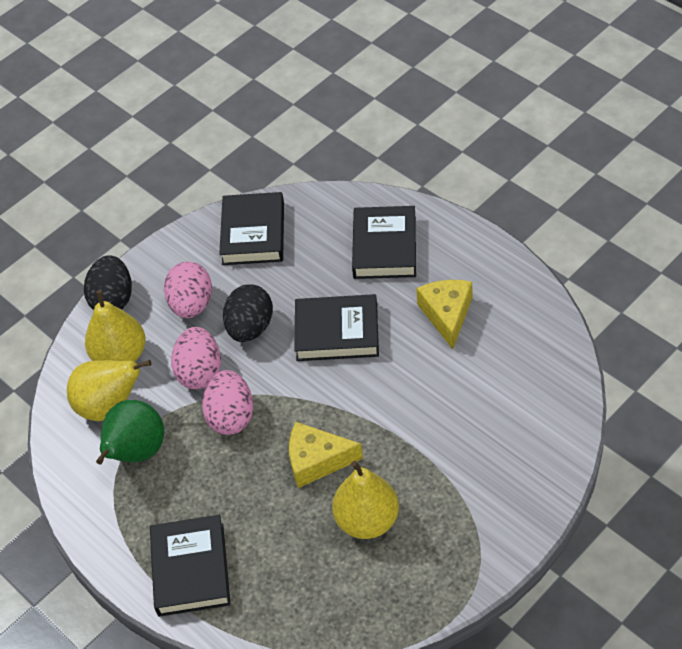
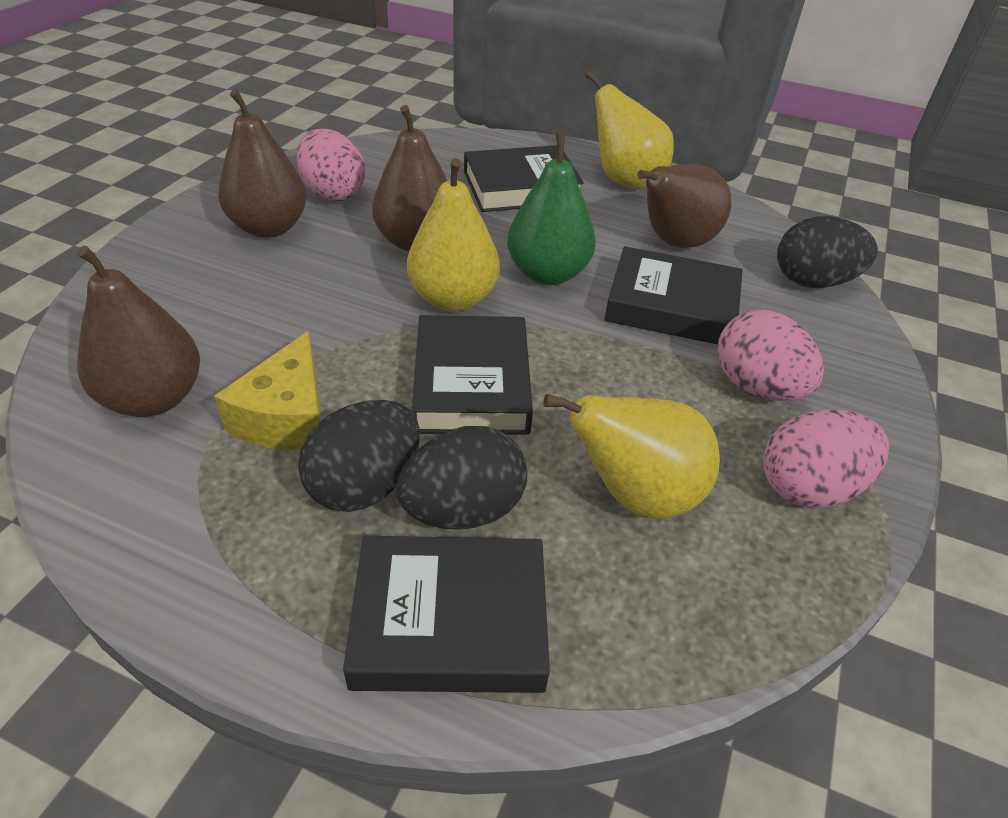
black egg: 2 -> 3
brown pear: 0 -> 4
yellow cheese: 2 -> 1

